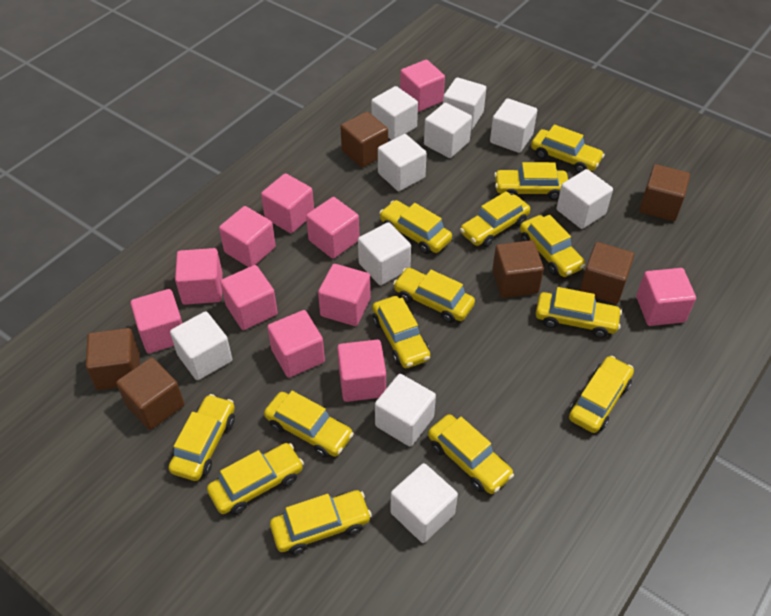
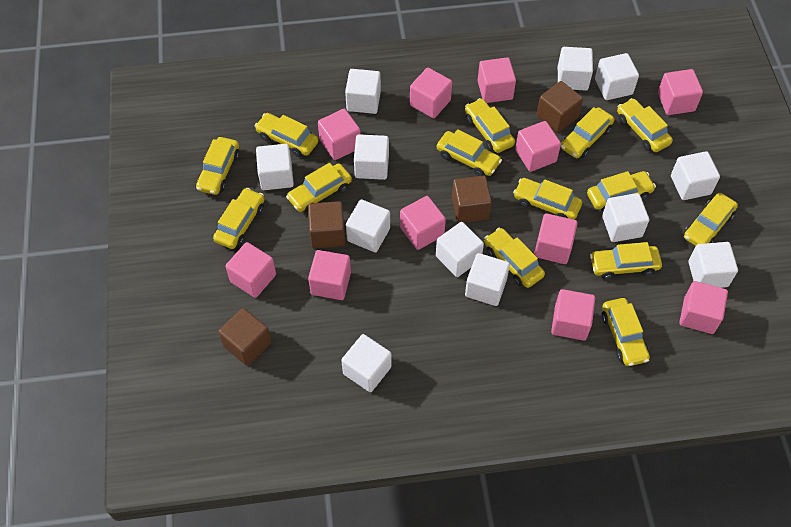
brown cube: 6 -> 4
white cube: 10 -> 12

